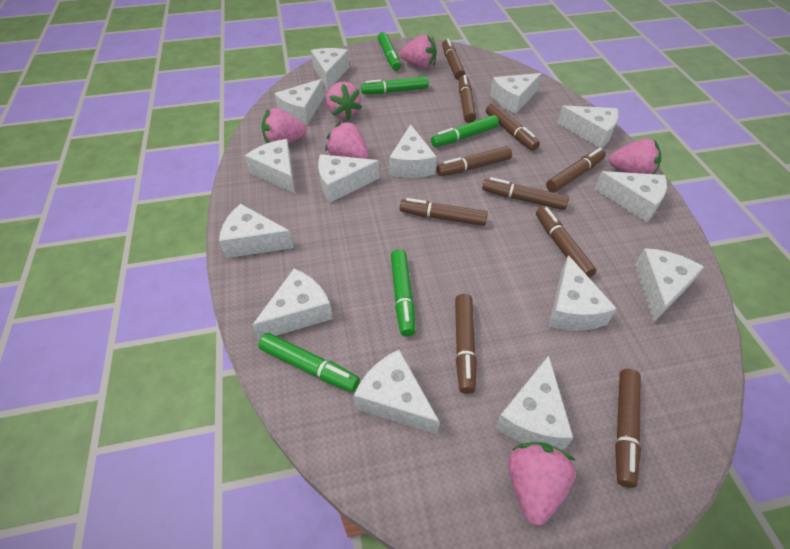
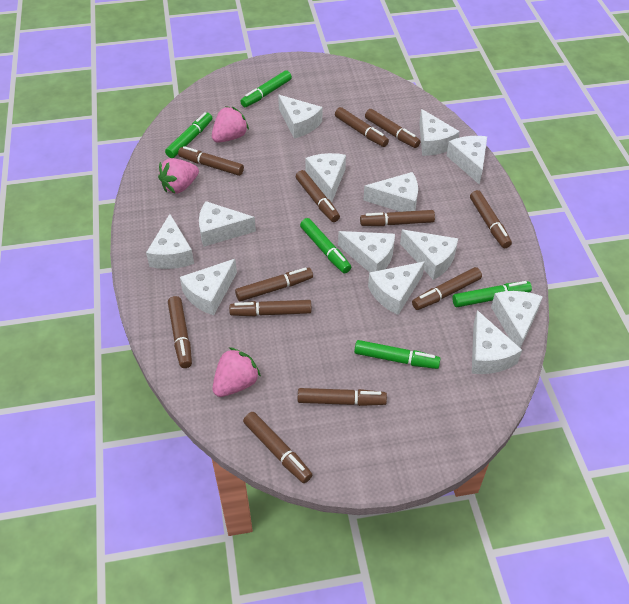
brown marker: 10 -> 12
pink strawberry: 6 -> 3
white cheese: 14 -> 13

